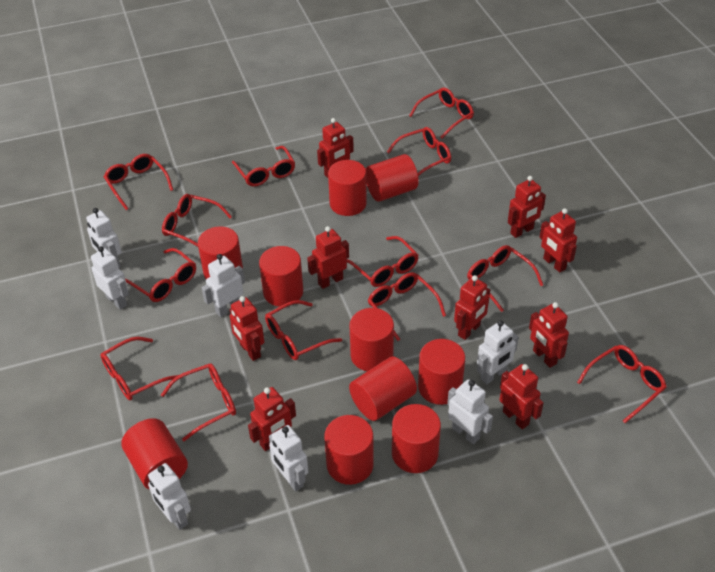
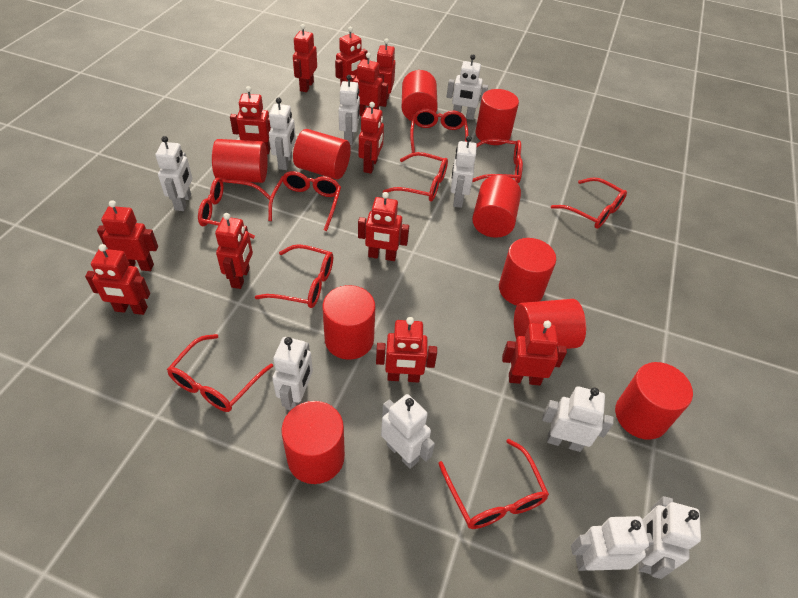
red glasses: 13 -> 9
red robot: 9 -> 12
white robot: 7 -> 10

